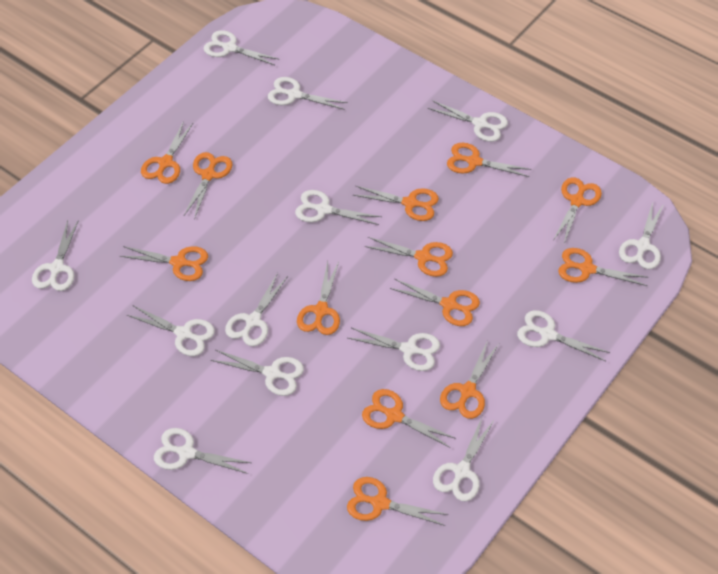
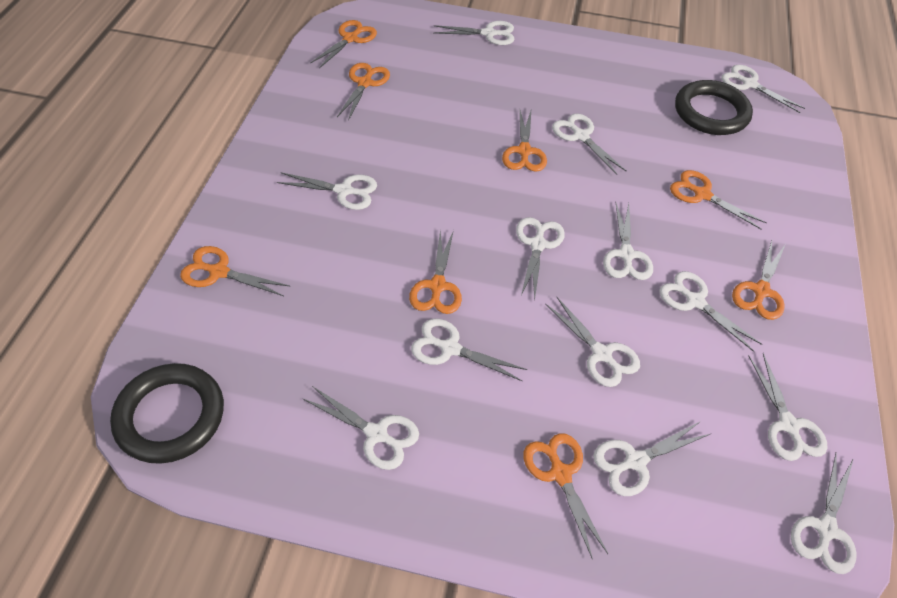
black ring: 0 -> 2
orange scissors: 13 -> 8

